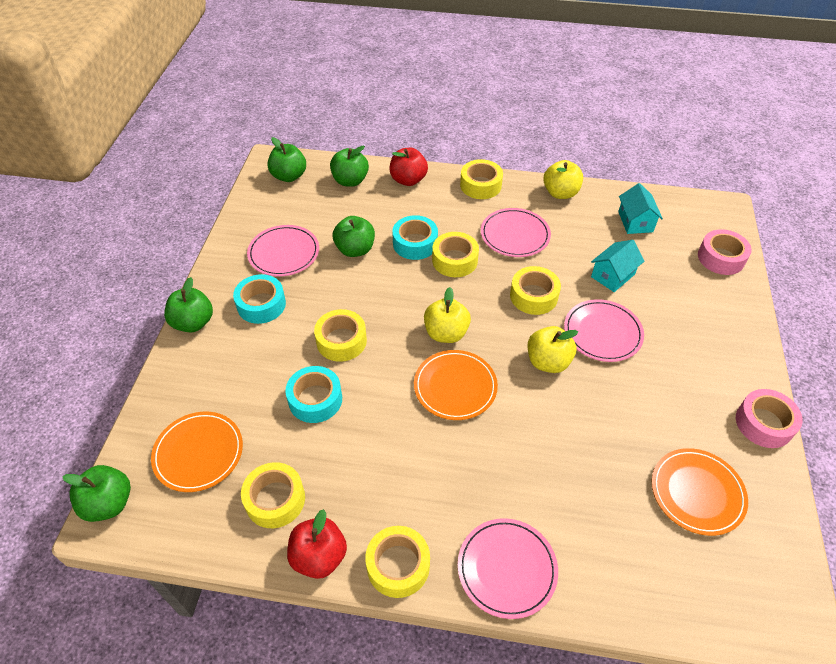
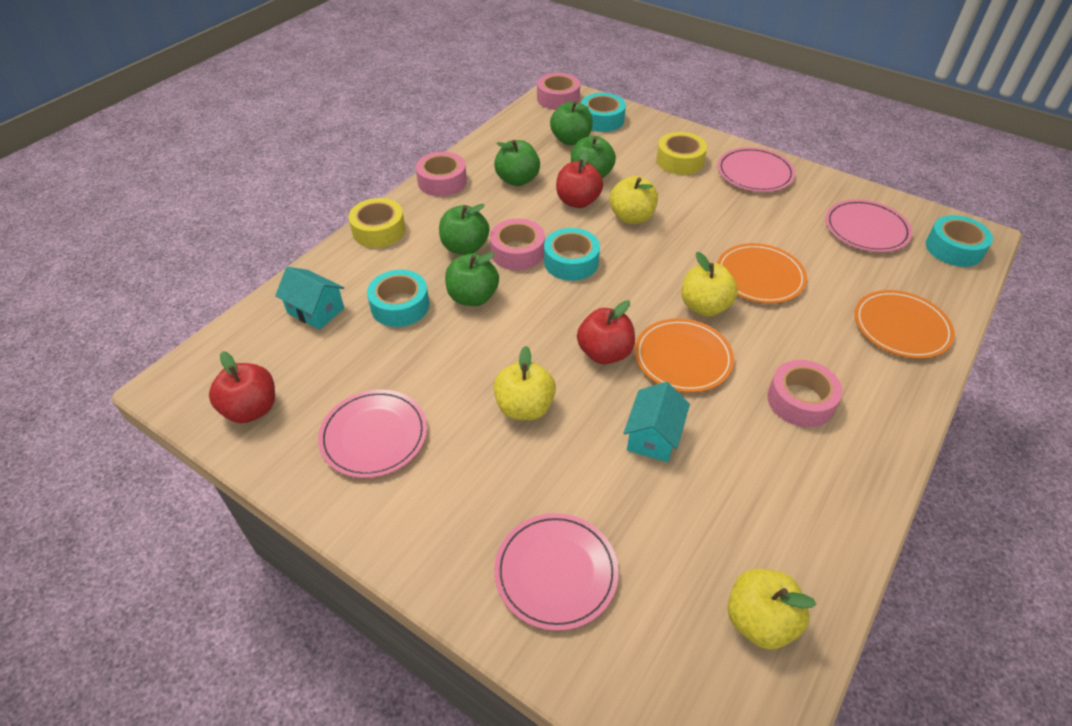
pink tape: 2 -> 4
red apple: 2 -> 3
turquoise tape: 3 -> 4
yellow apple: 3 -> 4
yellow tape: 6 -> 2

